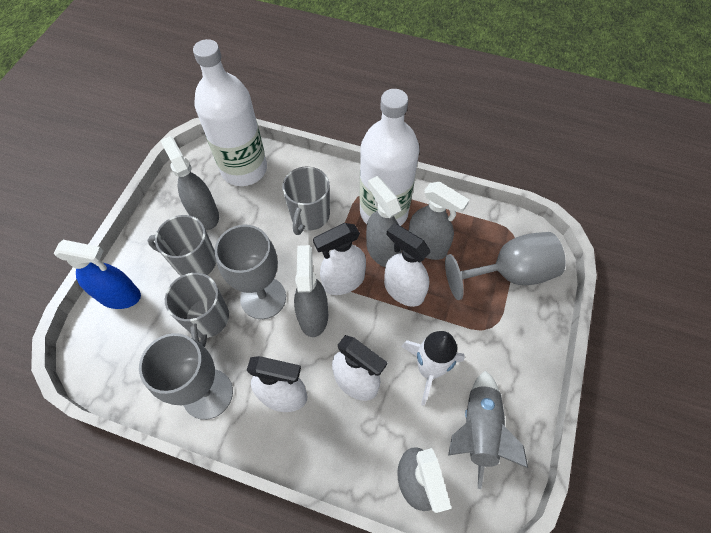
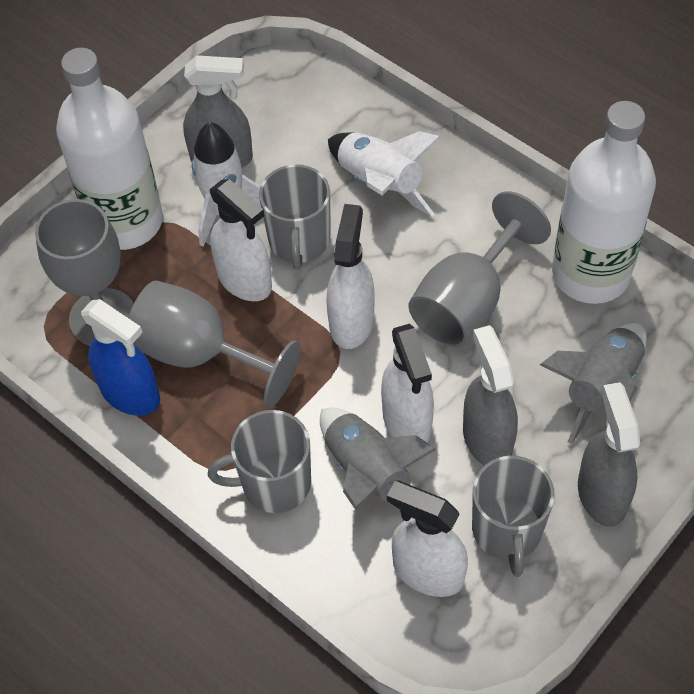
grey rocket: 1 -> 2
grey spray bottle: 5 -> 3
white rocket: 1 -> 2

